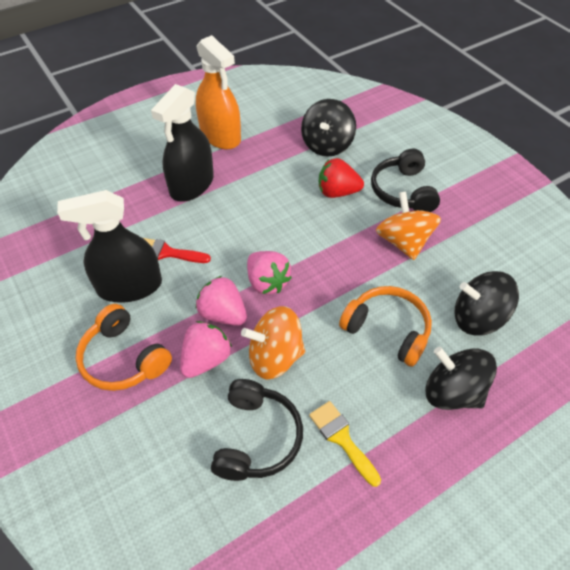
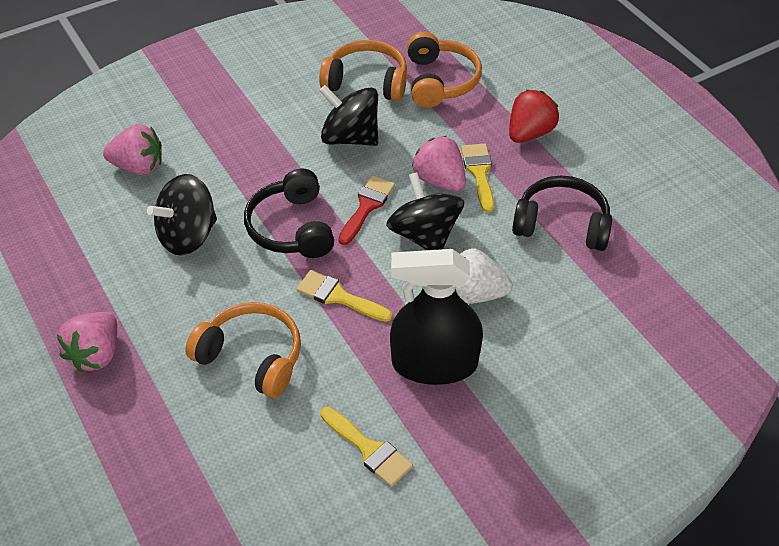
black spray bottle: 2 -> 1
orange headphones: 2 -> 3
orange spinning top: 2 -> 0
orange spray bottle: 1 -> 0
white strawberry: 0 -> 1
yellow brush: 1 -> 3

